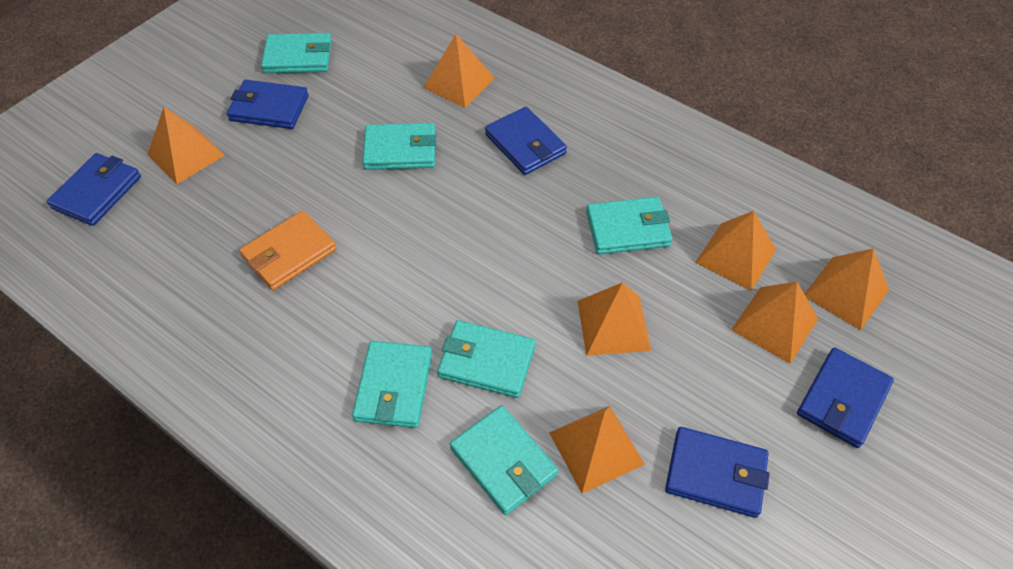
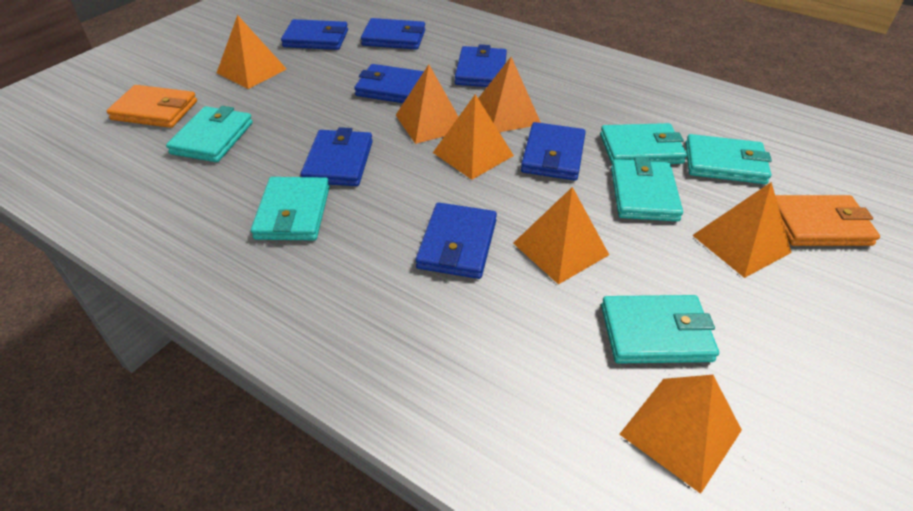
blue wallet: 5 -> 7
orange wallet: 1 -> 2

